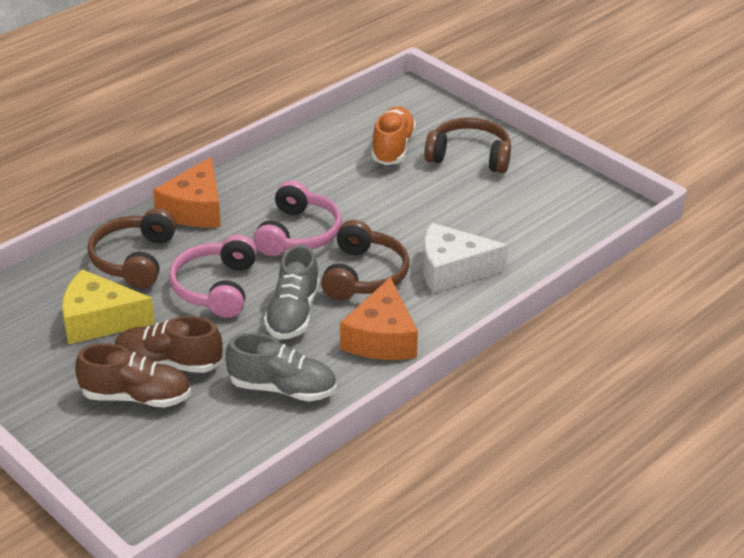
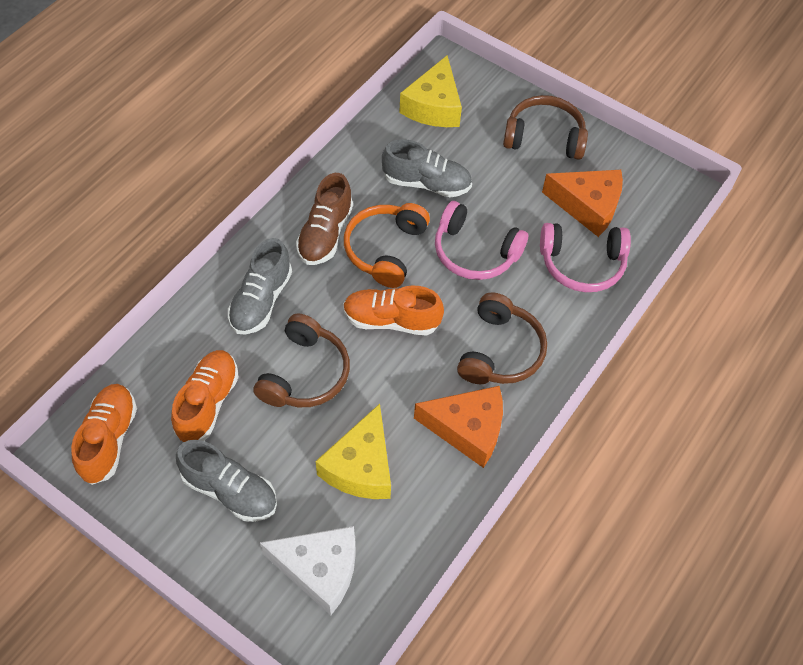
brown shoe: 2 -> 1
grey shoe: 2 -> 3
orange headphones: 0 -> 1
orange shoe: 1 -> 3
yellow cheese: 1 -> 2

